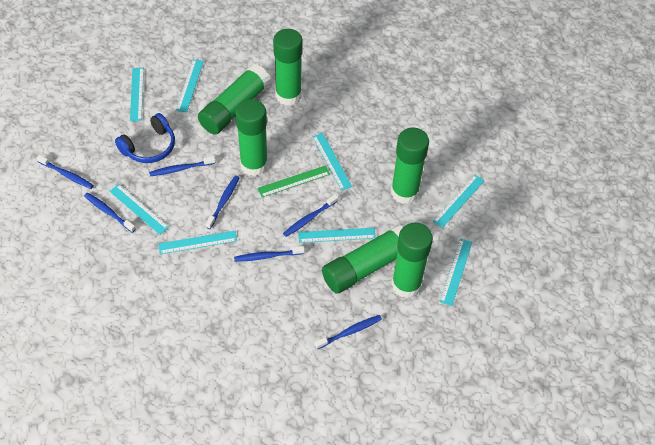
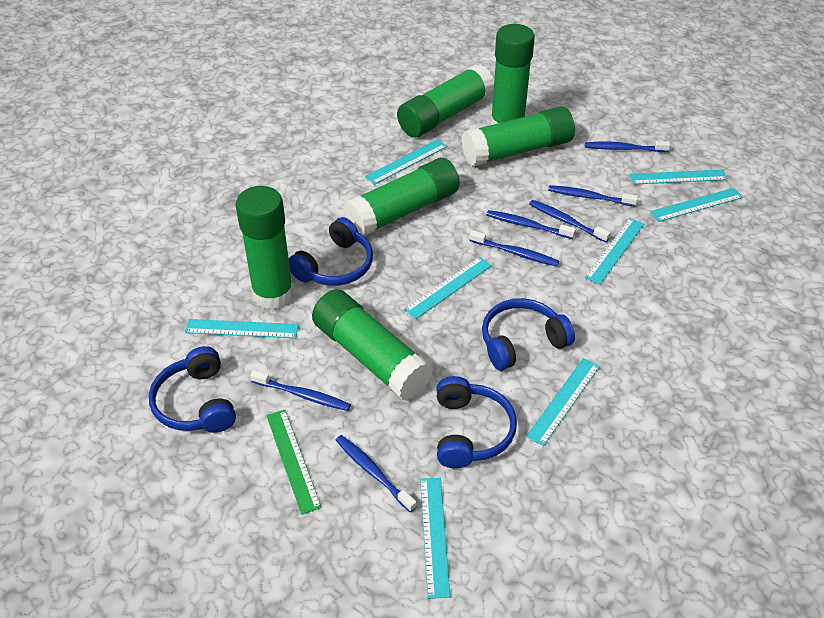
blue headphones: 1 -> 4

